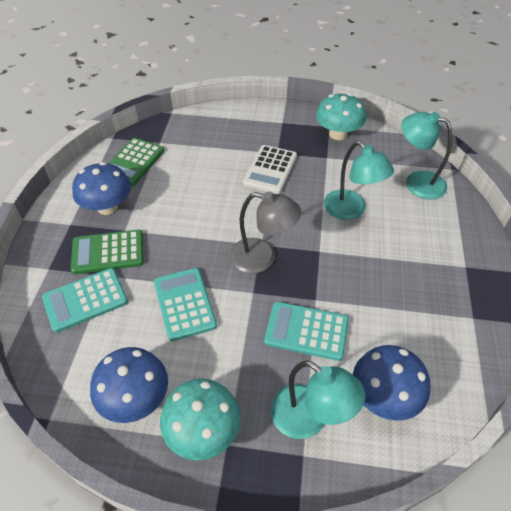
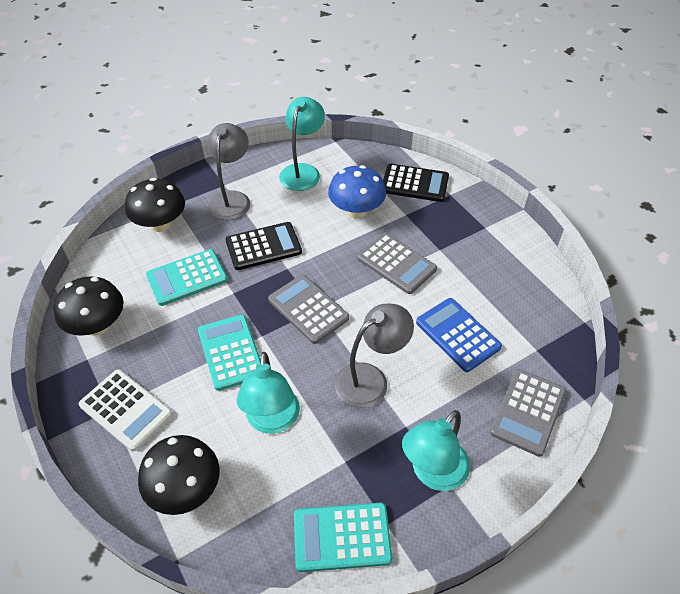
black calculator: 0 -> 2
black mushroom: 0 -> 3
blue calculator: 0 -> 1
blue mushroom: 3 -> 1
green calculator: 2 -> 0
grey calculator: 0 -> 3
grey lamp: 1 -> 2
turquoise mushroom: 2 -> 0

